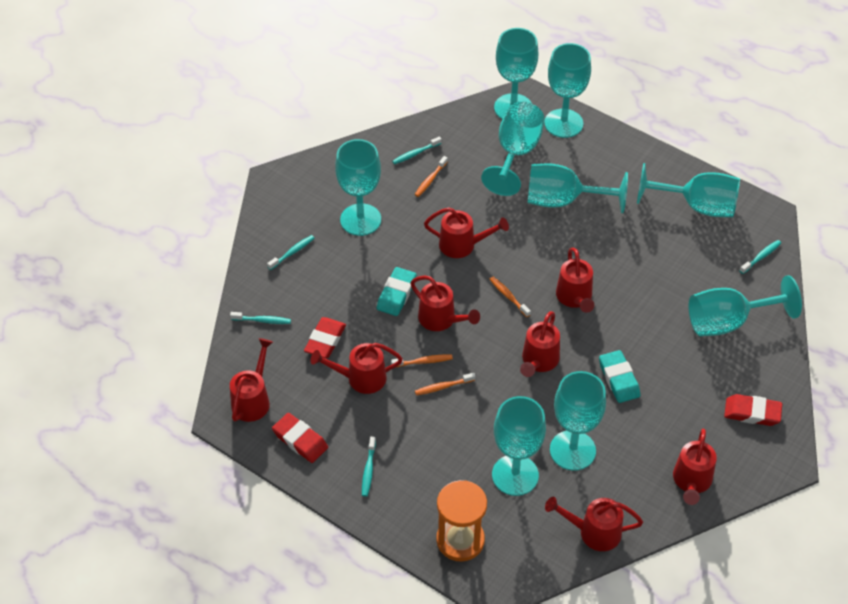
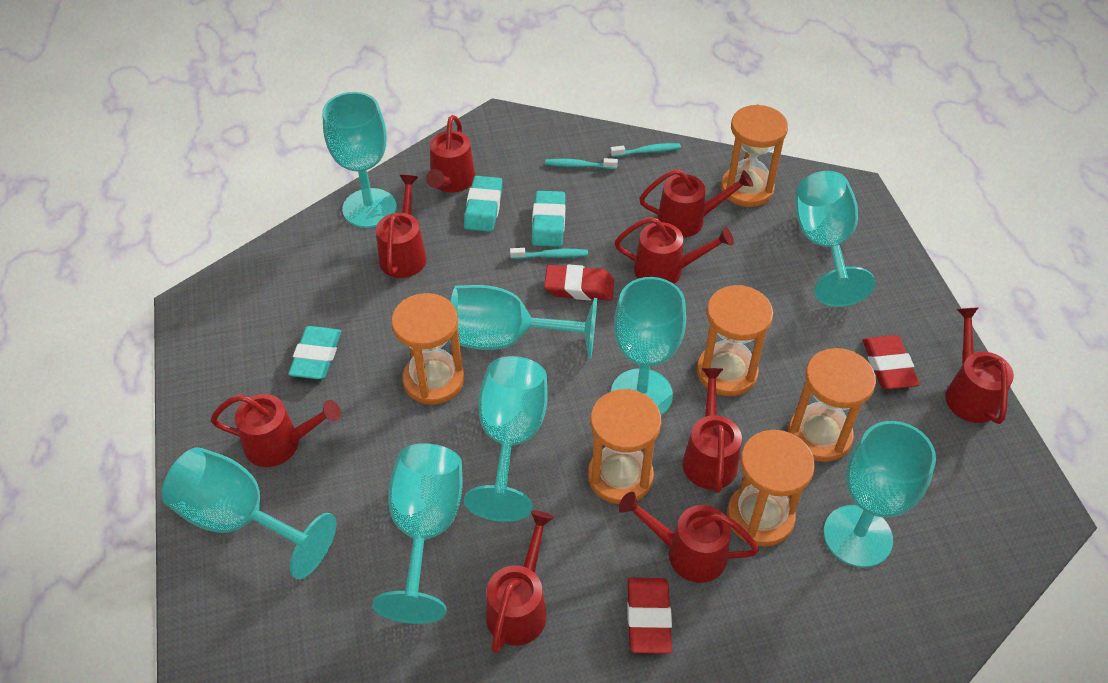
orange hourglass: 1 -> 6
orange toothbrush: 4 -> 0
red watering can: 8 -> 9
turquoise eraser: 2 -> 3
turquoise goblet: 9 -> 8
turquoise toothbrush: 5 -> 3

